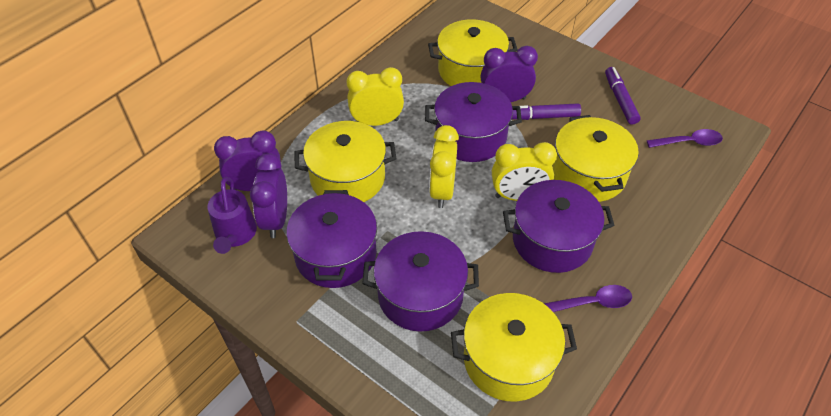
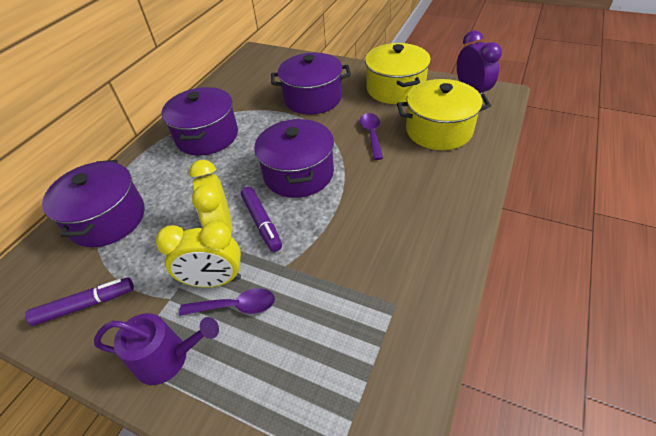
purple clock: 3 -> 1
yellow clock: 3 -> 2
yellow pot: 4 -> 2

